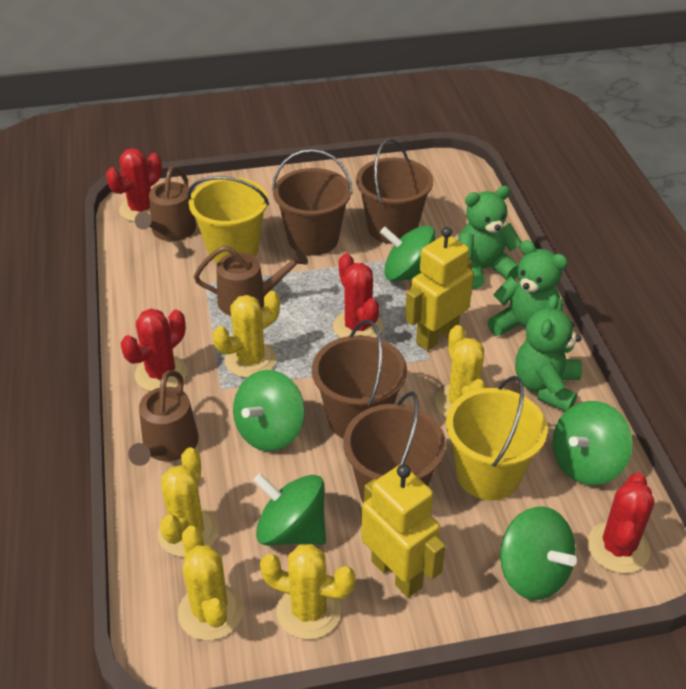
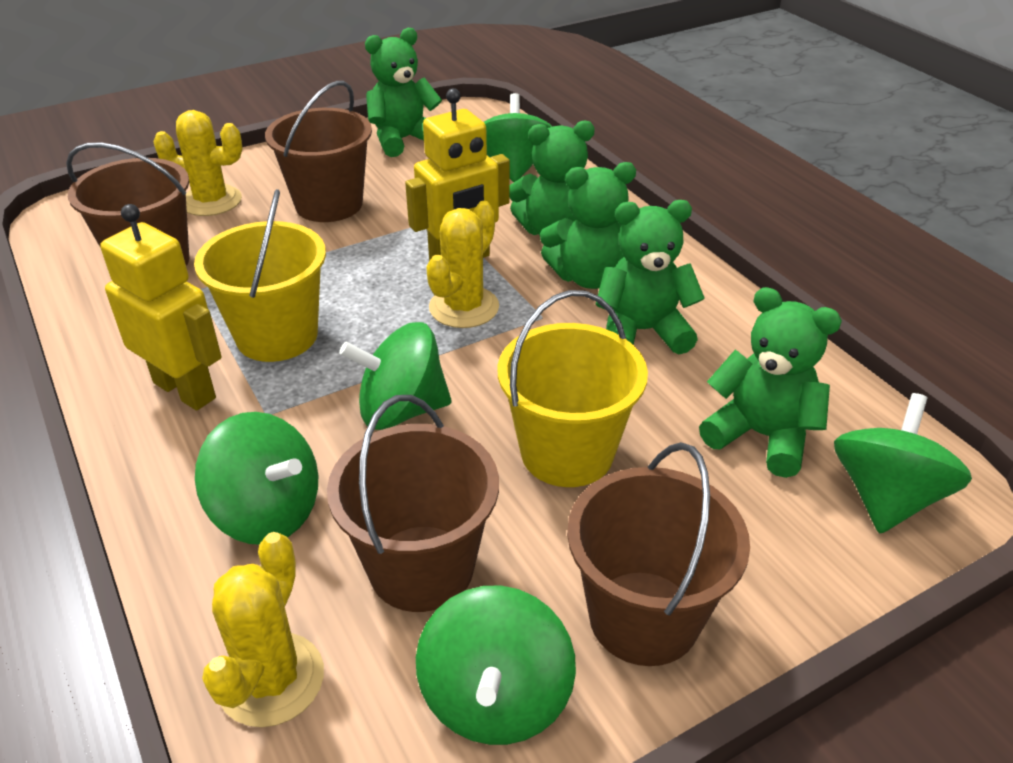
brown watering can: 3 -> 0
green teddy bear: 3 -> 5
red cactus: 4 -> 0
yellow cactus: 5 -> 3

